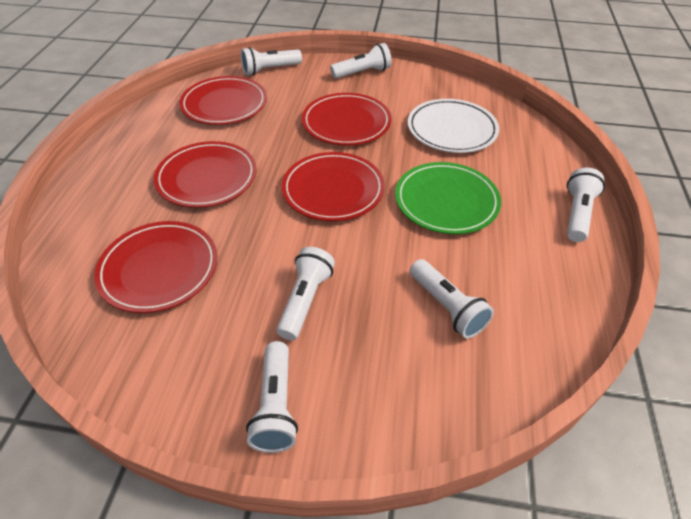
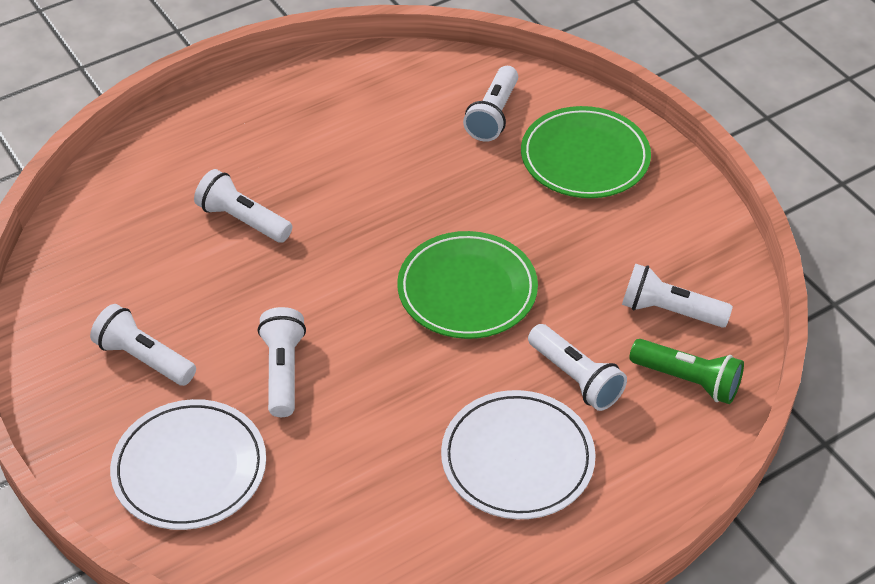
green flashlight: 0 -> 1
green plate: 1 -> 2
red plate: 5 -> 0
white plate: 1 -> 2

